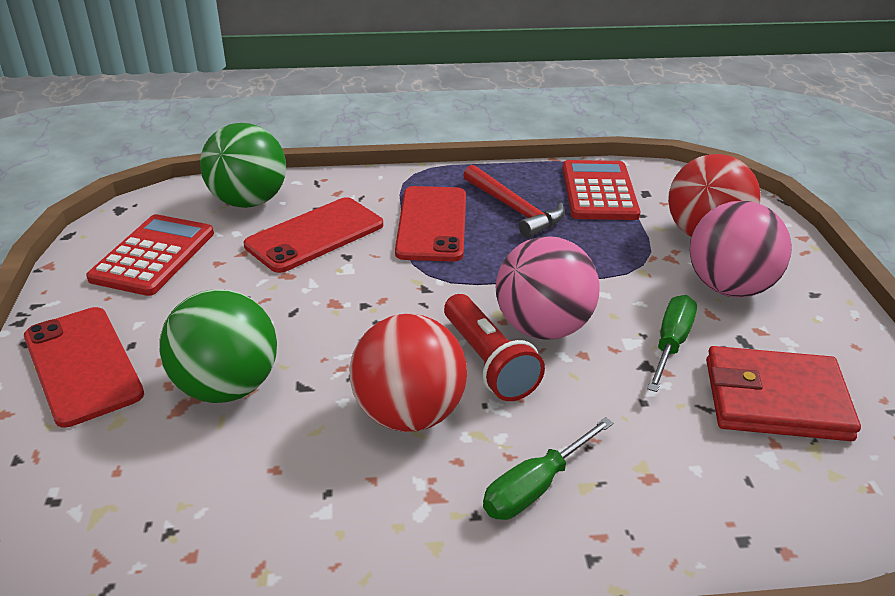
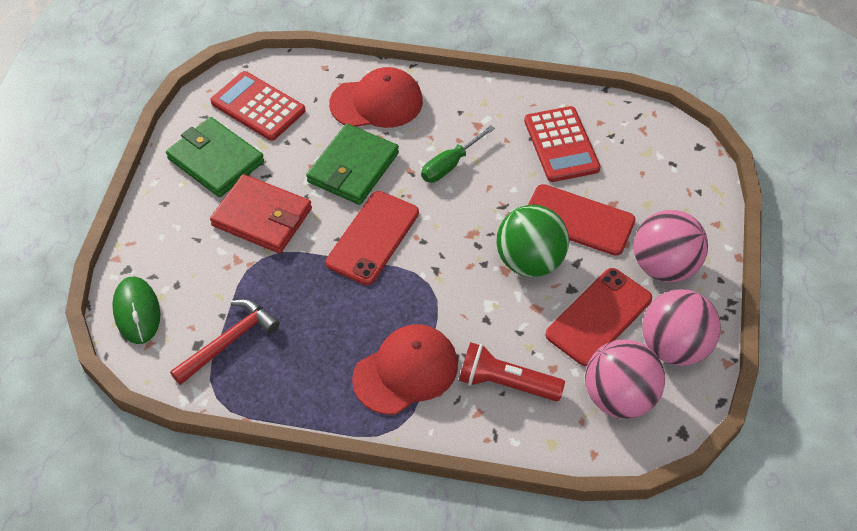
green ball: 2 -> 1
green mouse: 0 -> 1
green screwdriver: 2 -> 1
green wallet: 0 -> 2
pink ball: 2 -> 3
red ball: 2 -> 0
red cap: 0 -> 2

